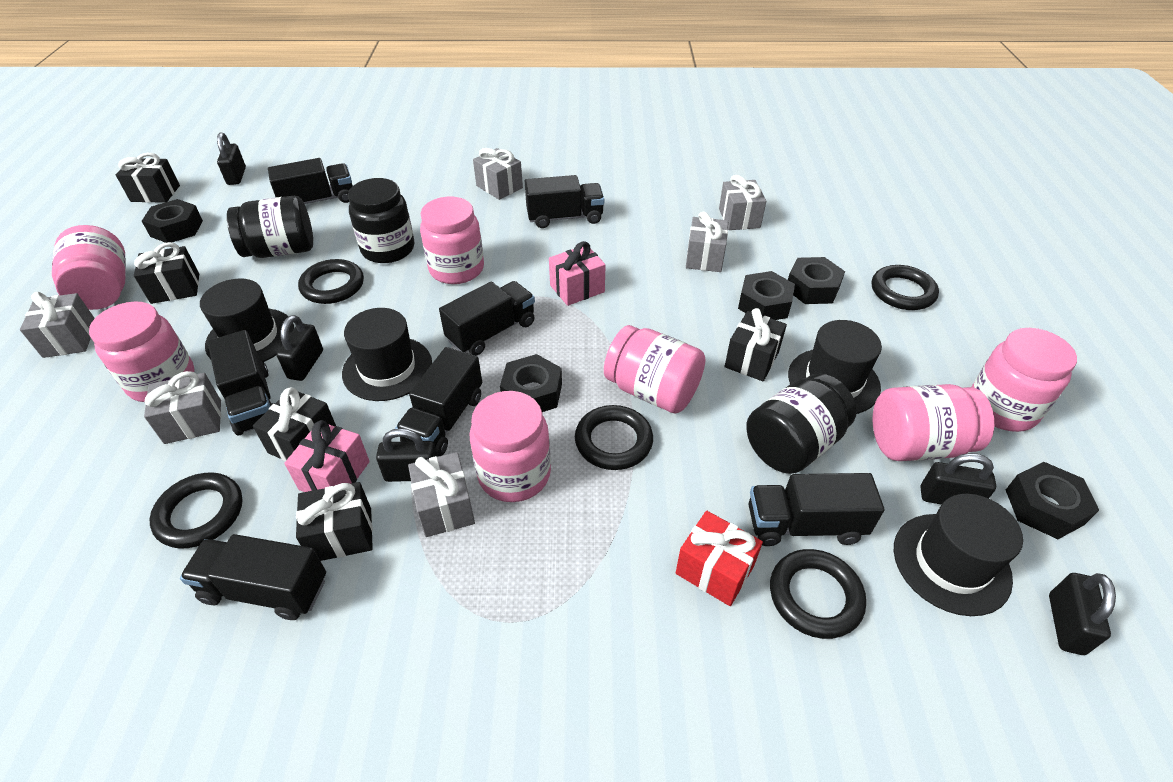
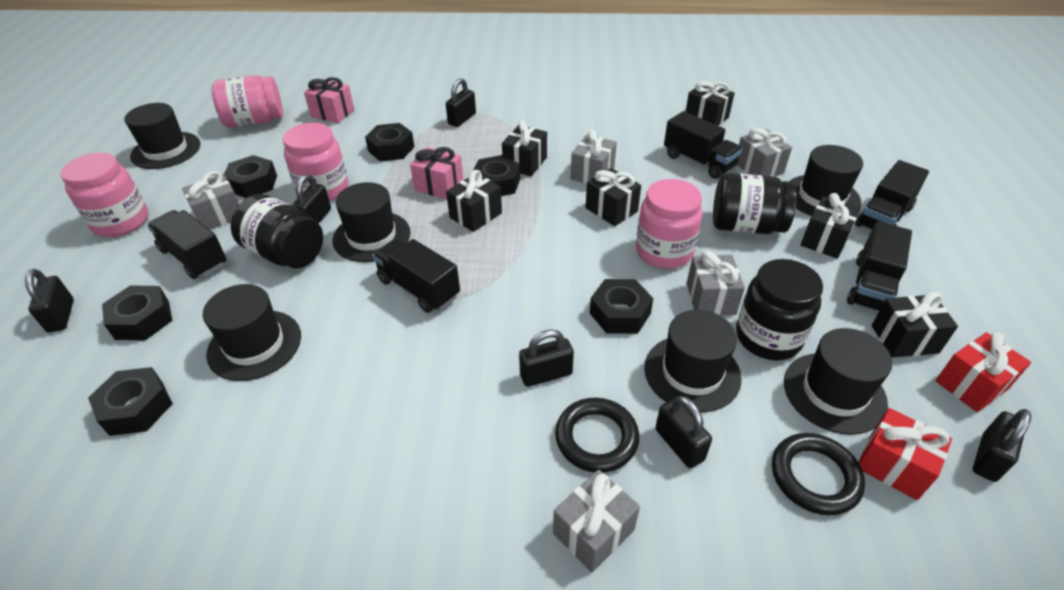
black gift: 5 -> 6
black hat: 4 -> 6
black nut: 5 -> 6
black padlock: 5 -> 6
black ring: 5 -> 2
black truck: 7 -> 5
grey gift: 6 -> 5
pink jar: 7 -> 4
red gift: 1 -> 2

